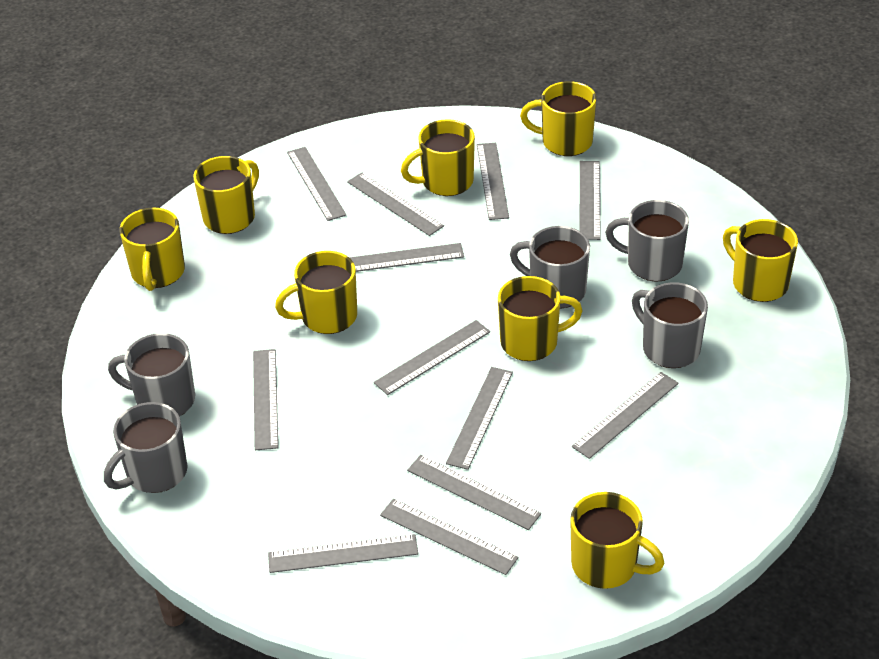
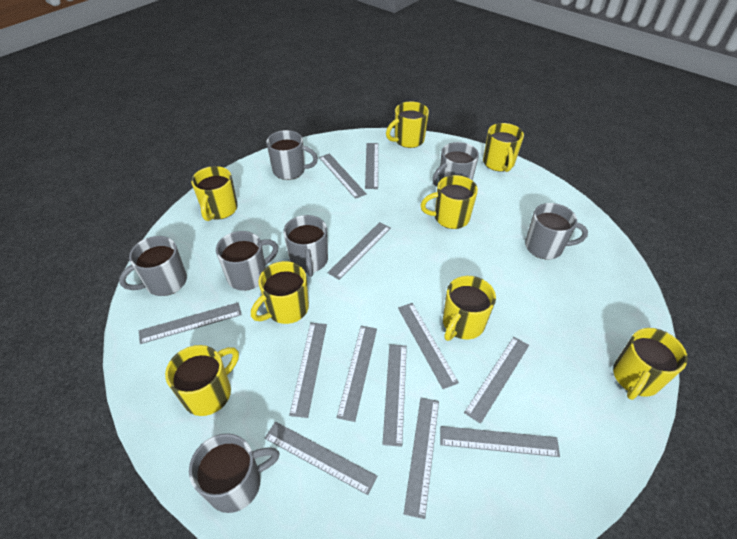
grey mug: 5 -> 7

